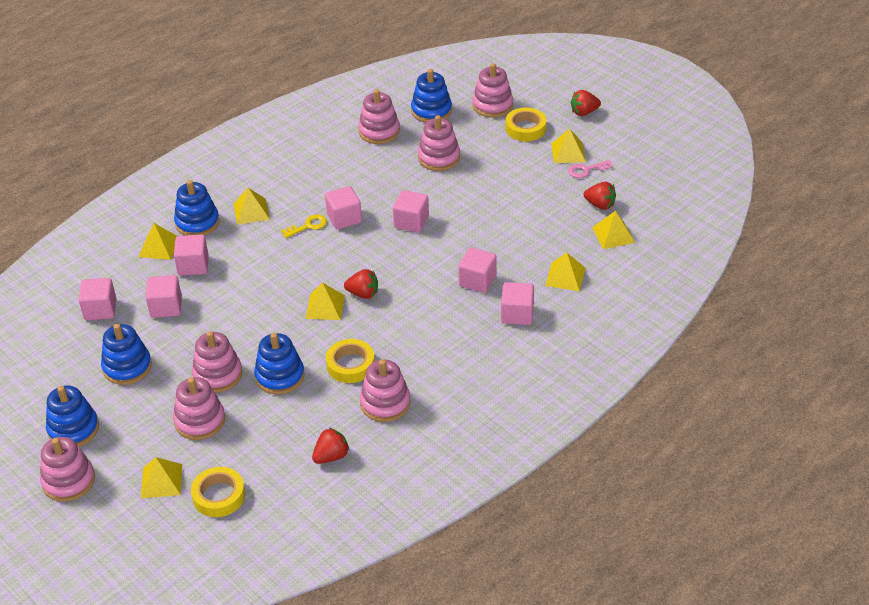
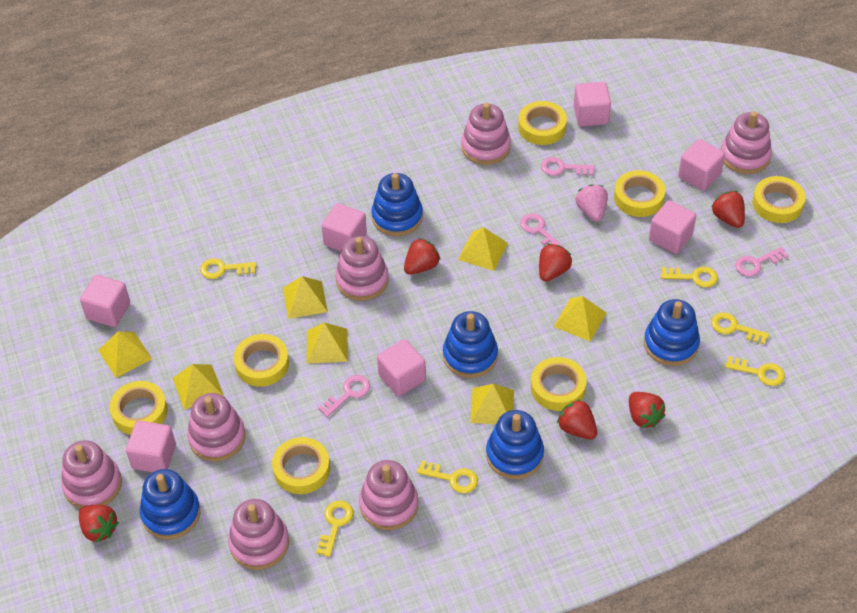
pink key: 1 -> 4
pink strawberry: 0 -> 1
red strawberry: 4 -> 6
yellow key: 1 -> 6
yellow tape: 3 -> 7

